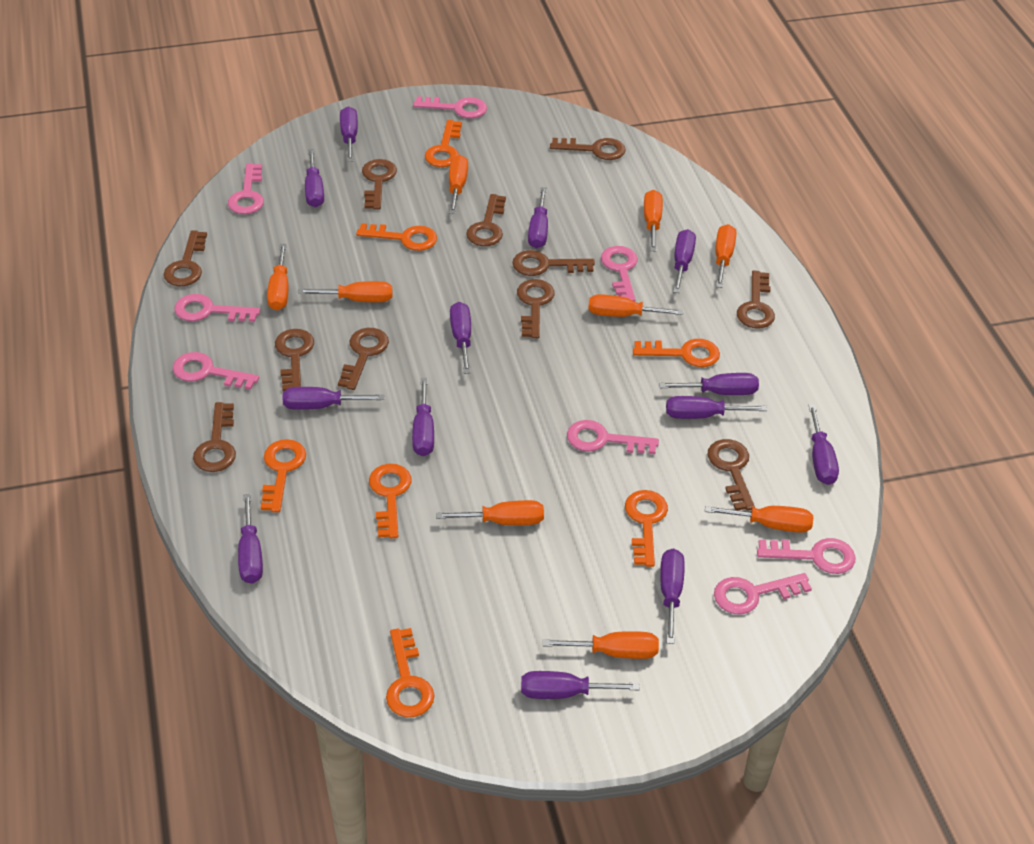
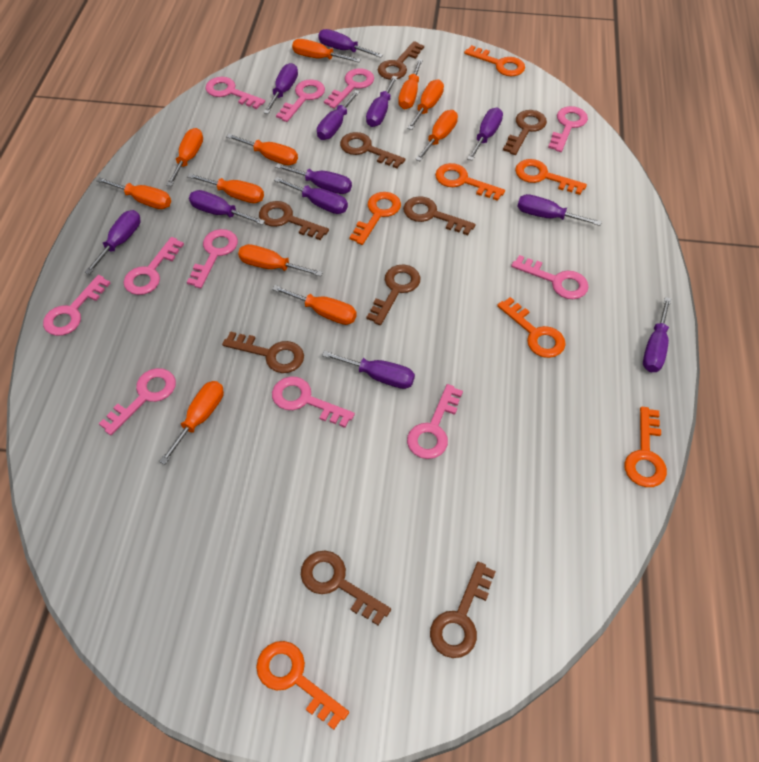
brown key: 11 -> 9
orange screwdriver: 9 -> 11
pink key: 8 -> 11
purple screwdriver: 13 -> 12

